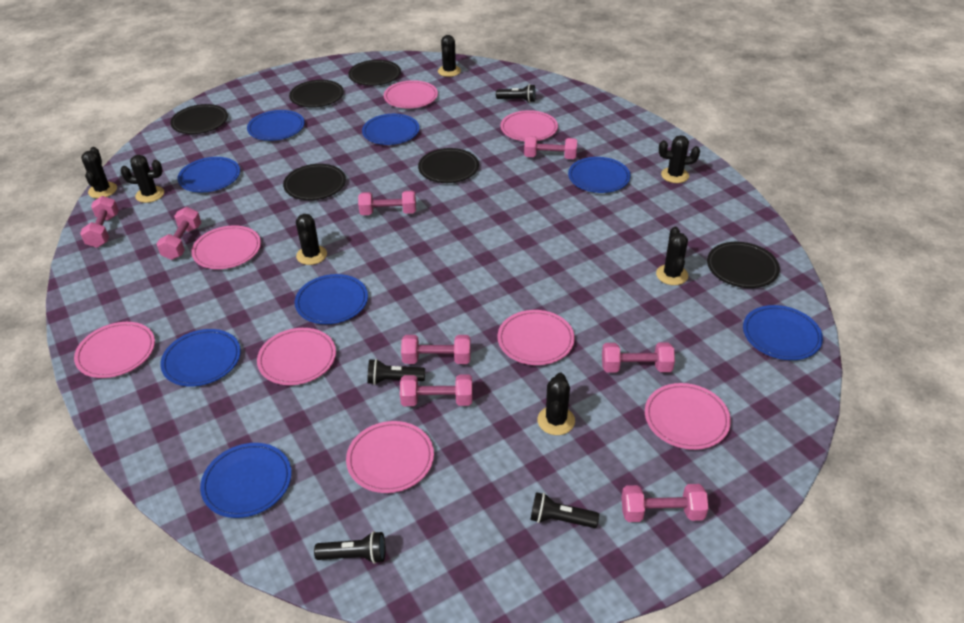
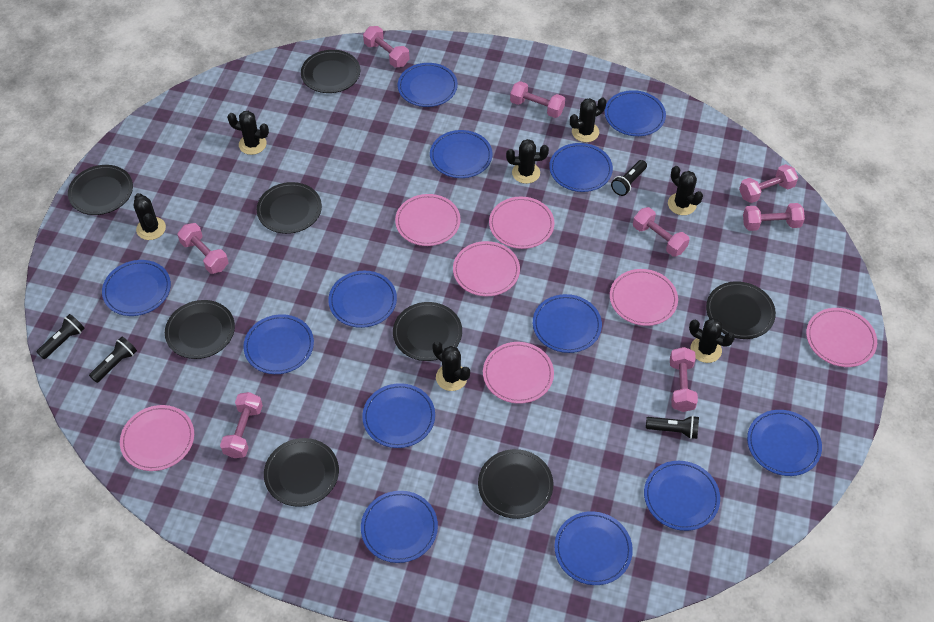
black plate: 6 -> 8
blue plate: 8 -> 13
pink plate: 8 -> 7

